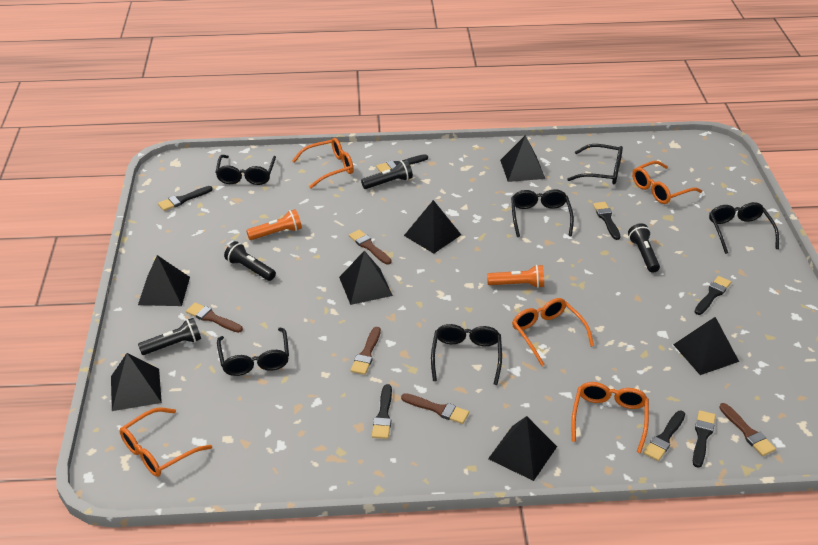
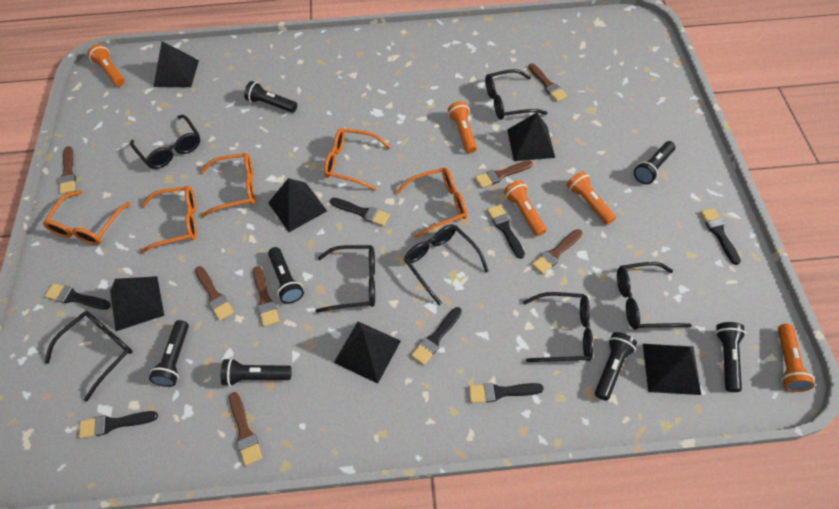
black flashlight: 4 -> 7
black glasses: 6 -> 7
black pyramid: 7 -> 6
brown brush: 5 -> 7
orange flashlight: 2 -> 5

